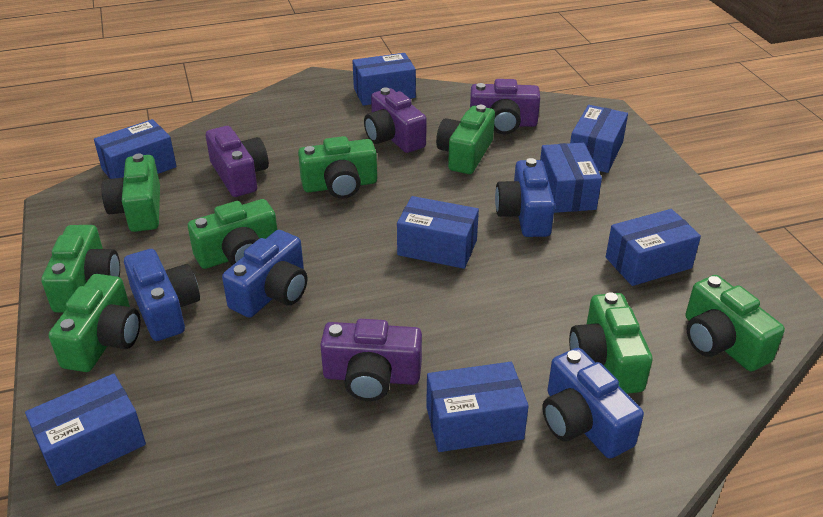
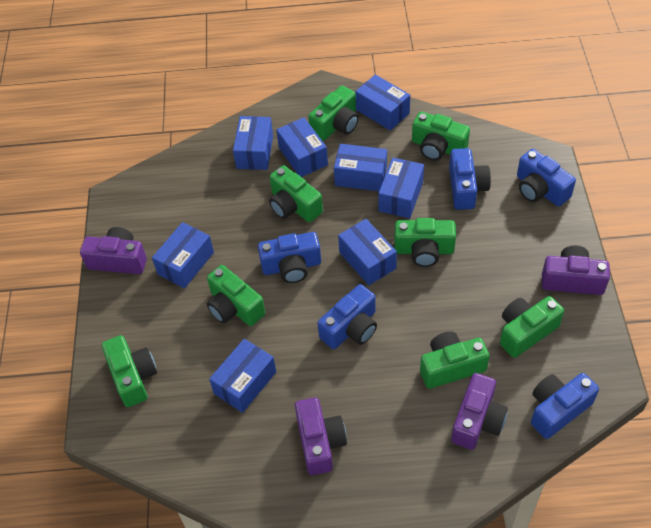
blue camera: 4 -> 5

